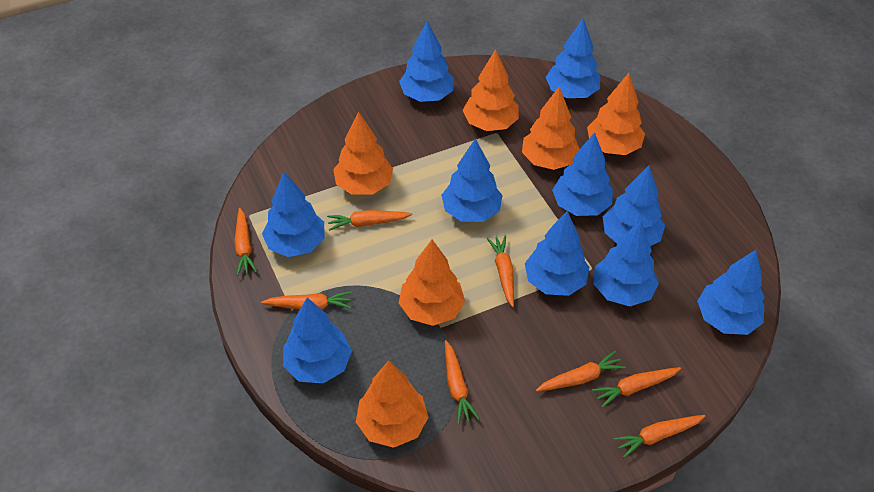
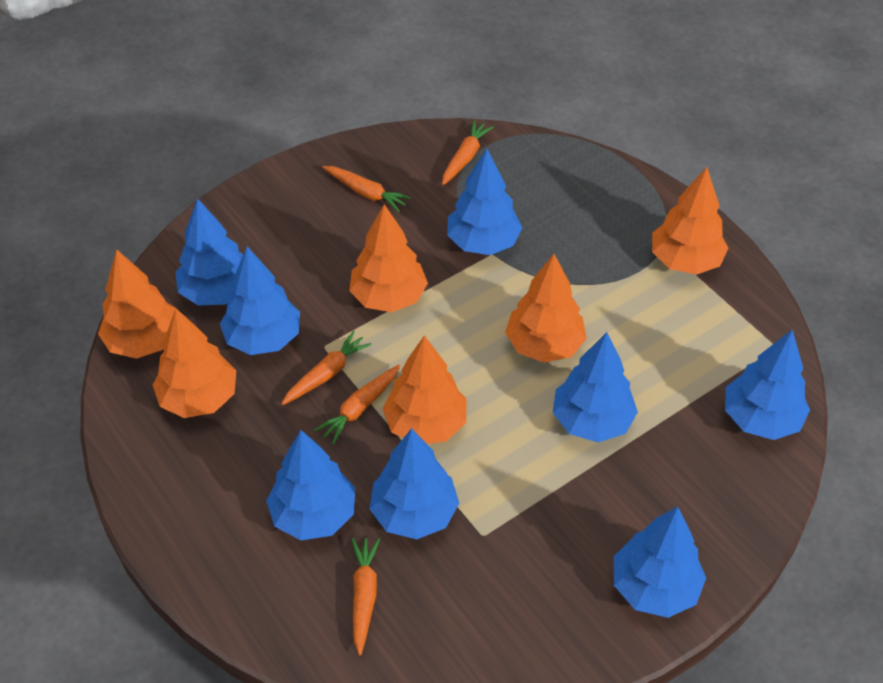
blue tree: 10 -> 8
orange carrot: 8 -> 5

